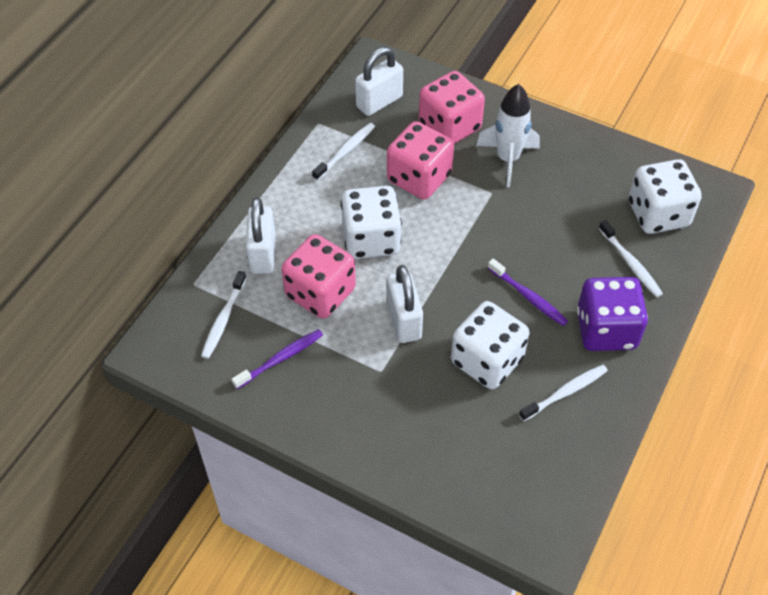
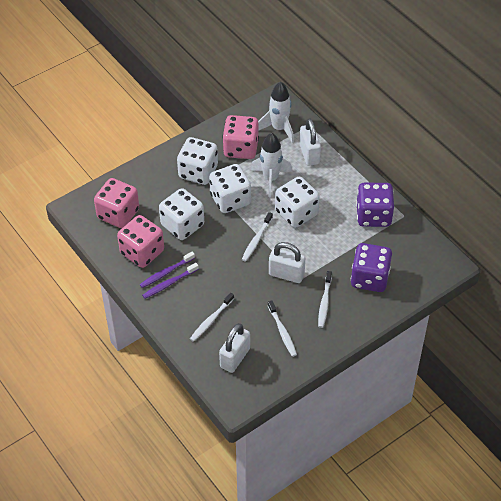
purple dice: 1 -> 2
white dice: 3 -> 4
white rocket: 1 -> 2

